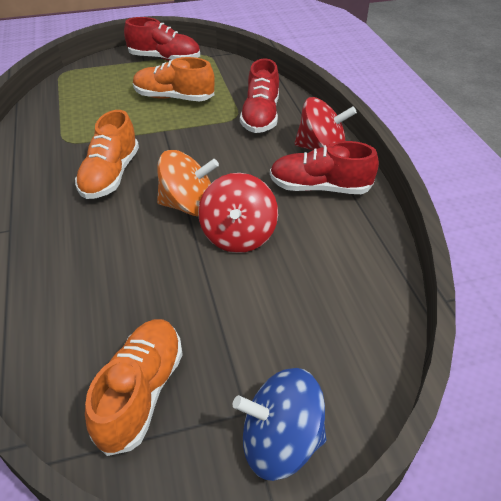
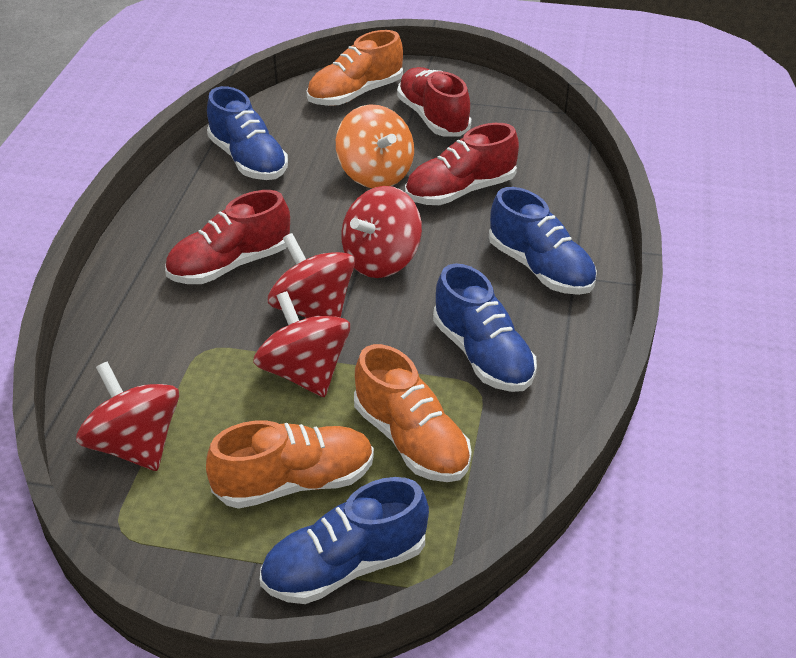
blue shoe: 0 -> 4
blue spinning top: 1 -> 0
red spinning top: 2 -> 4

